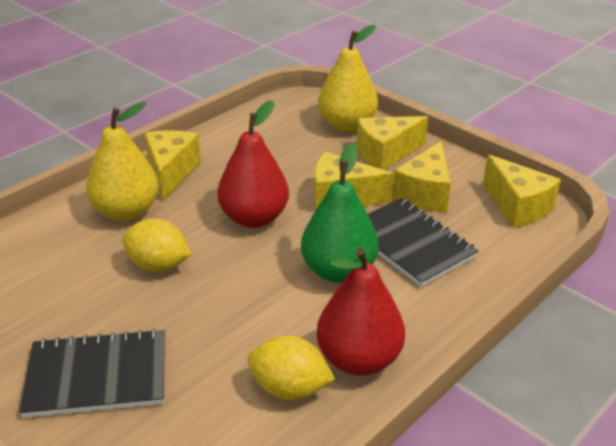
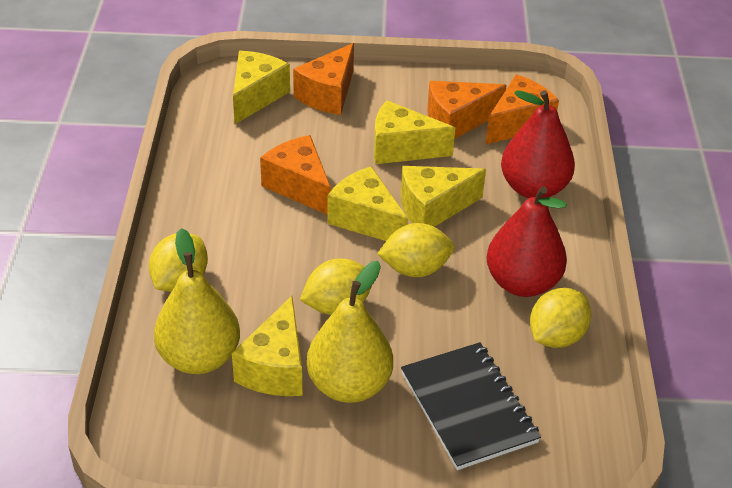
black notebook: 2 -> 1
green pear: 1 -> 0
orange cheese: 0 -> 4
yellow lemon: 2 -> 4

